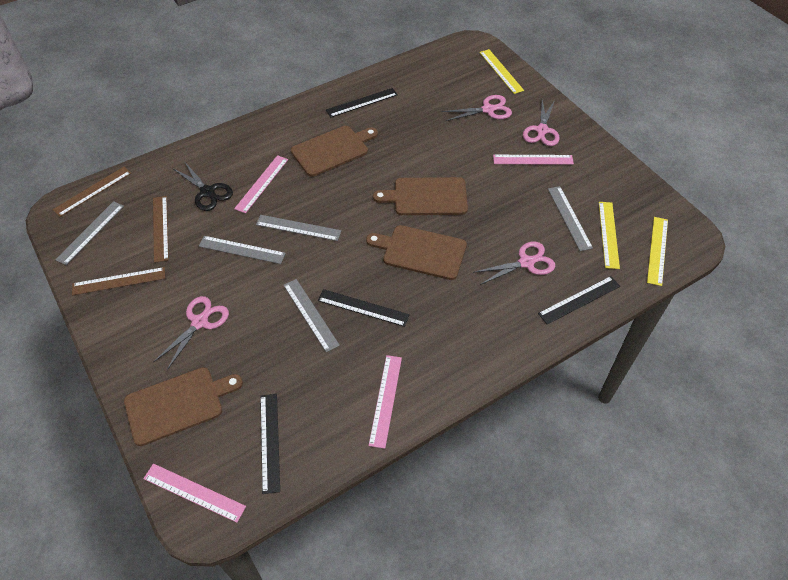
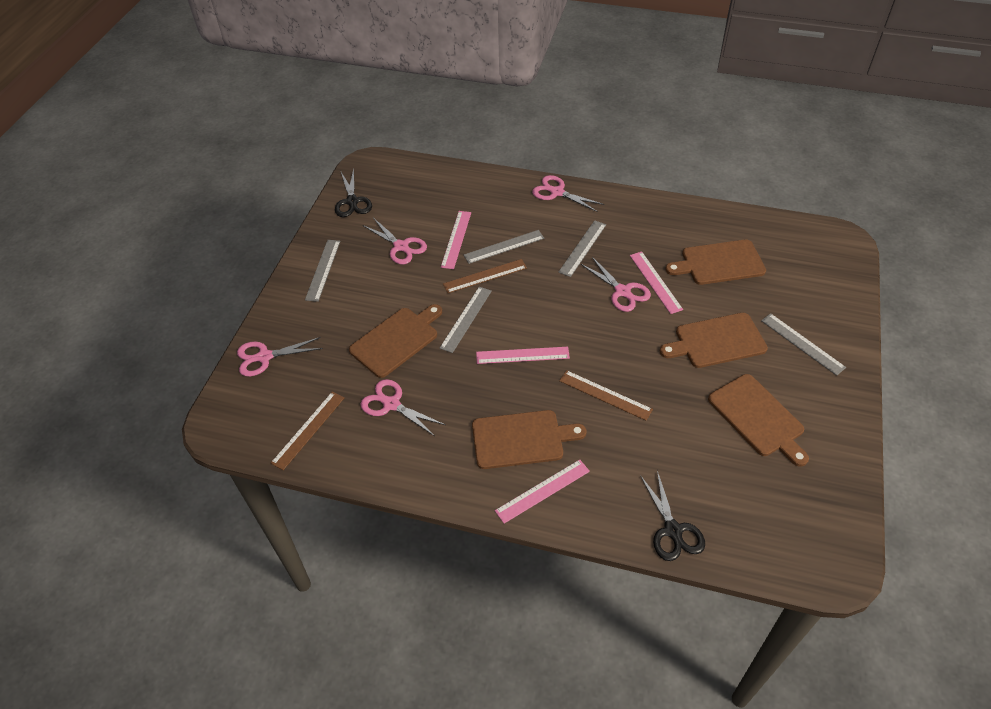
black ruler: 4 -> 0
black scissors: 1 -> 2
brown cutting board: 4 -> 5
pink scissors: 4 -> 5
yellow ruler: 3 -> 0

